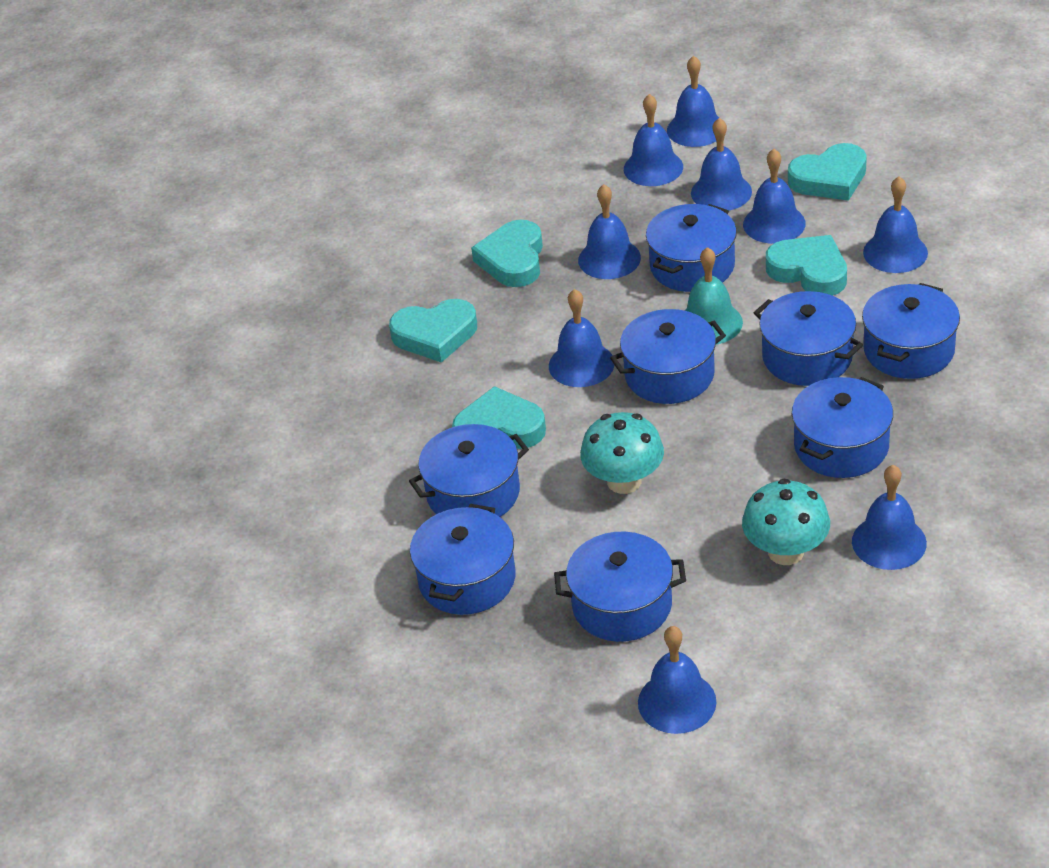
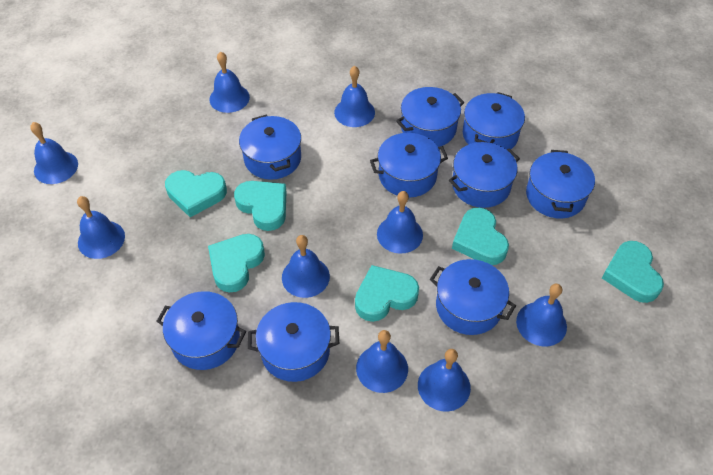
blue pot: 8 -> 9
turquoise bell: 1 -> 0
turquoise heart: 5 -> 6
turquoise mushroom: 2 -> 0

